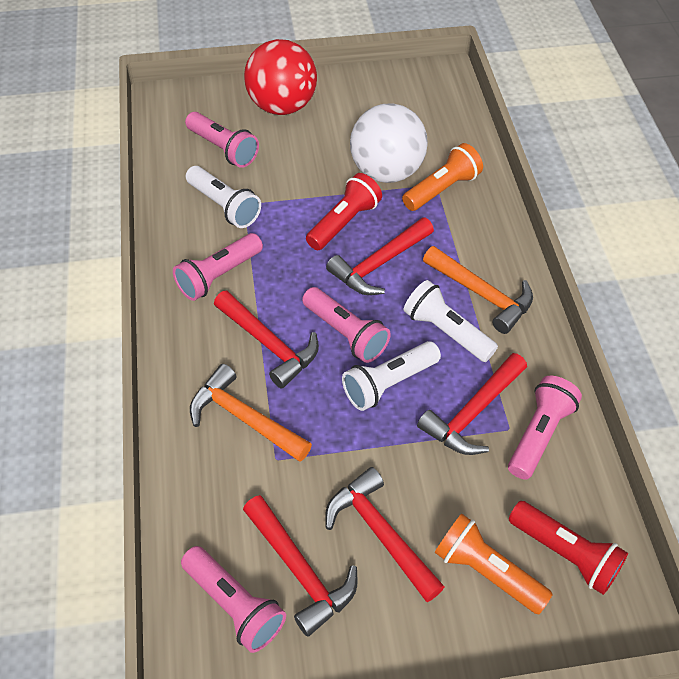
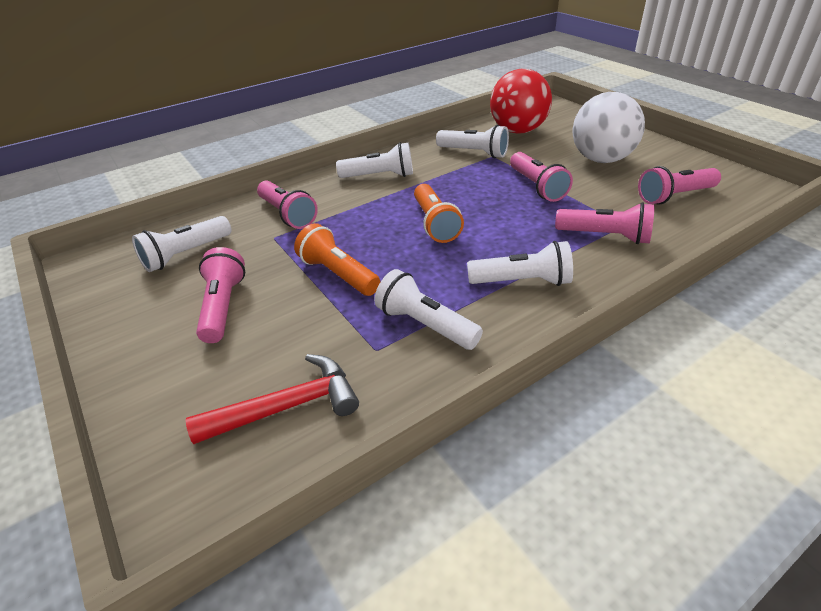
orange hammer: 2 -> 0
red flashlight: 2 -> 0
red hammer: 5 -> 1
white flashlight: 3 -> 5

